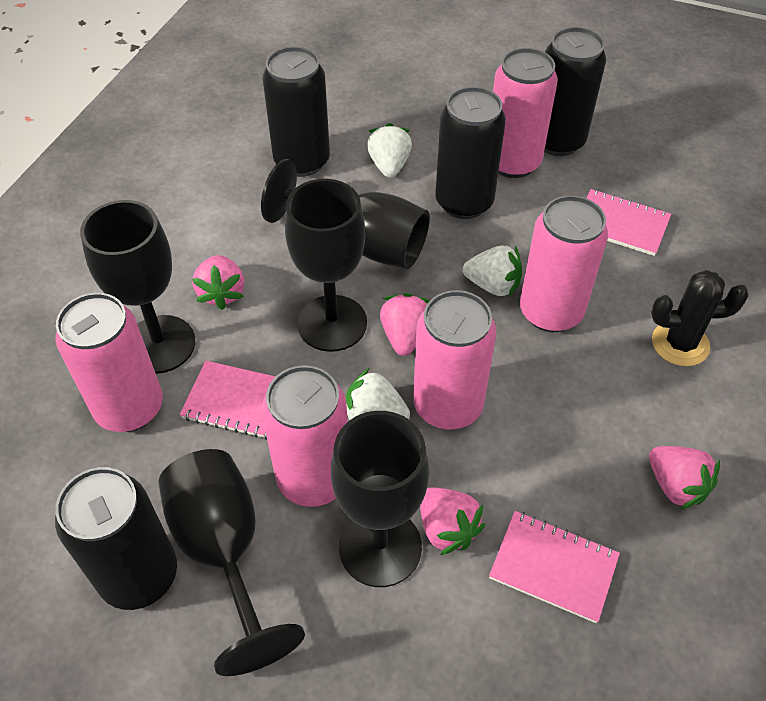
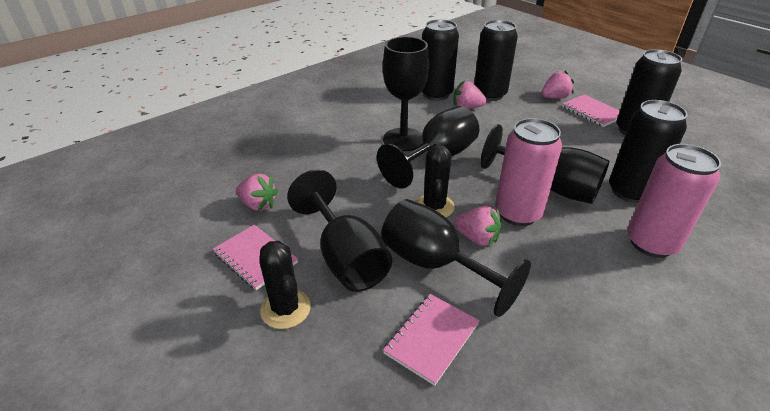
black cactus: 1 -> 2
pink can: 5 -> 2
white strawberry: 3 -> 0

